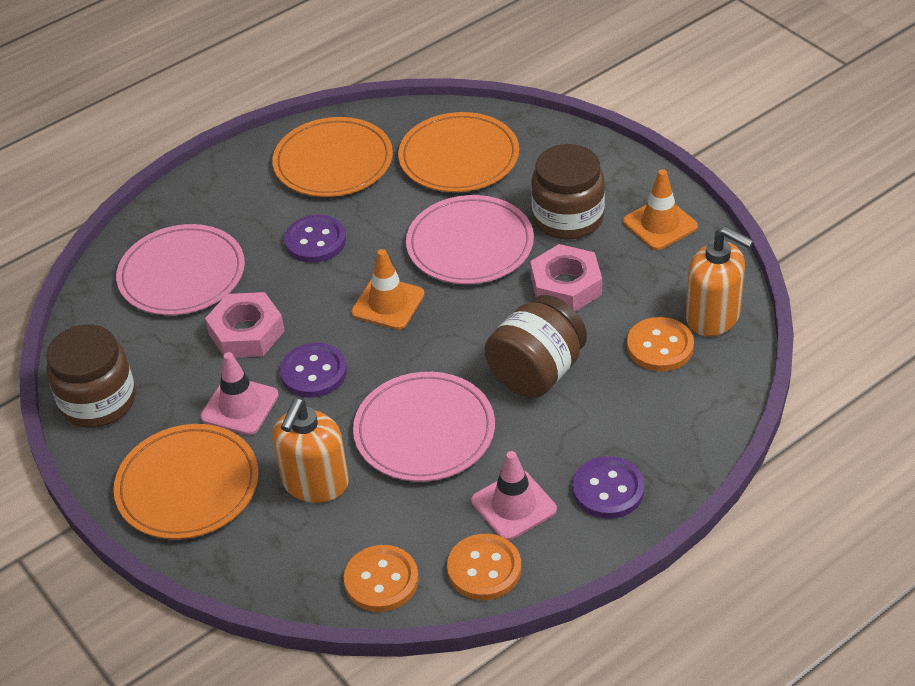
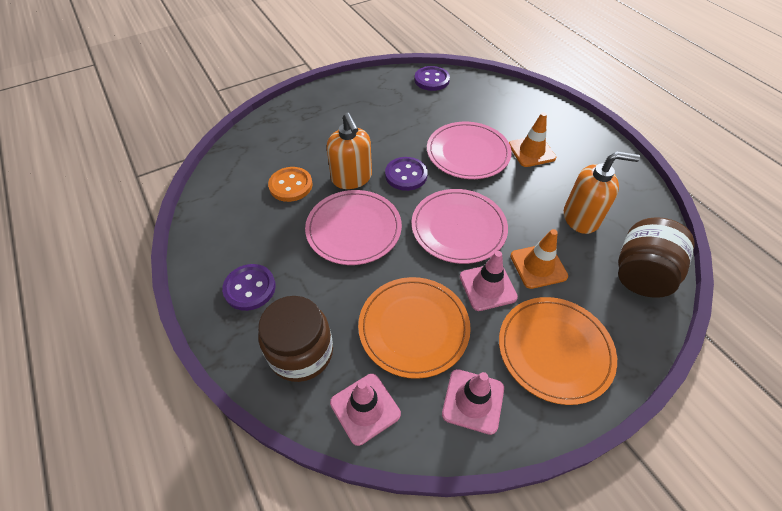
brown jar: 3 -> 2
orange button: 3 -> 1
orange plate: 3 -> 2
pink nut: 2 -> 0
pink traffic cone: 2 -> 3

